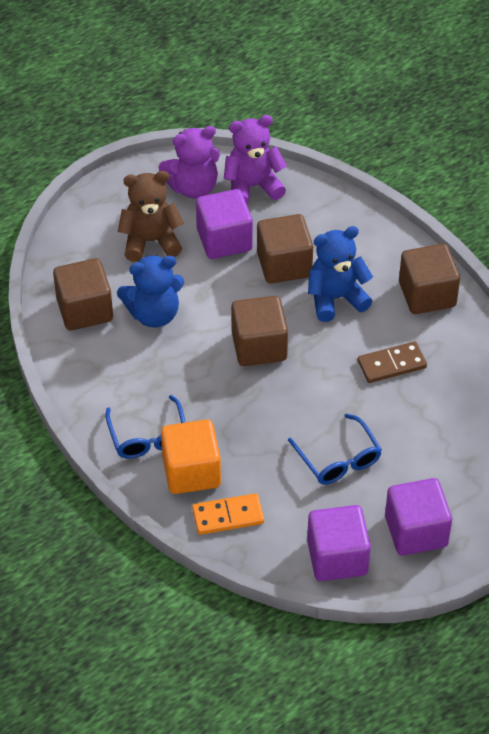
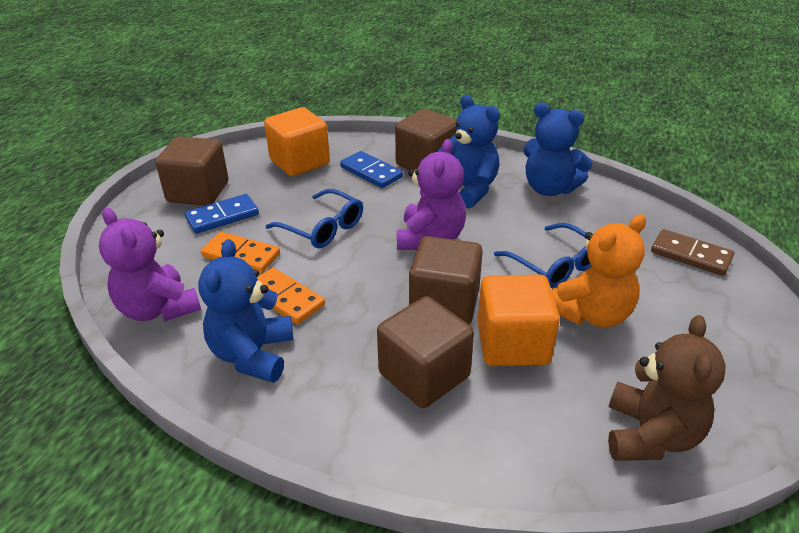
blue domino: 0 -> 2
blue teddy bear: 2 -> 3
orange cube: 1 -> 2
orange domino: 1 -> 2
orange teddy bear: 0 -> 1
purple cube: 3 -> 0

